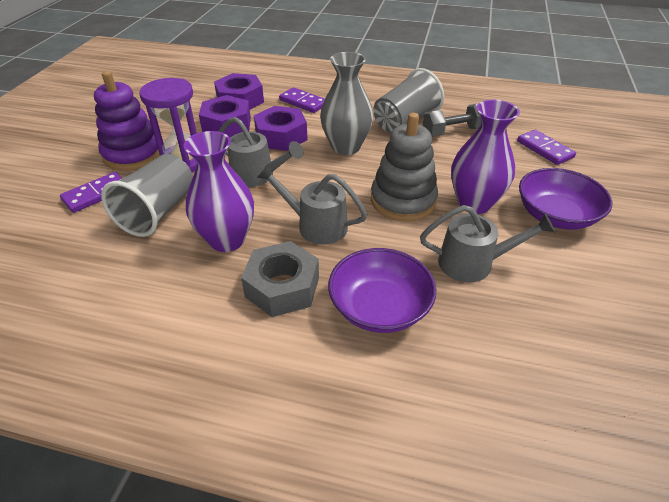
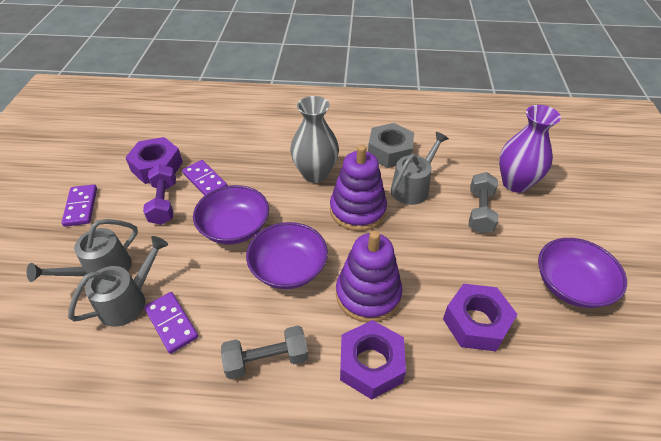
grey cup: 2 -> 0
grey dumbbell: 1 -> 2
grey stacking toy: 1 -> 0
purple bowl: 2 -> 3
purple dumbbell: 0 -> 1
purple hourglass: 1 -> 0
purple stacking toy: 1 -> 2
purple vase: 2 -> 1

